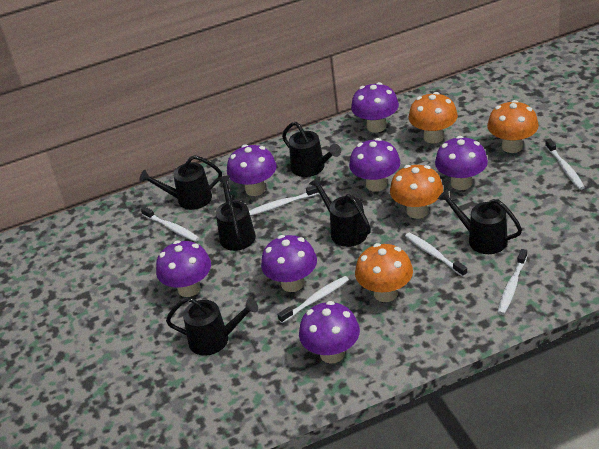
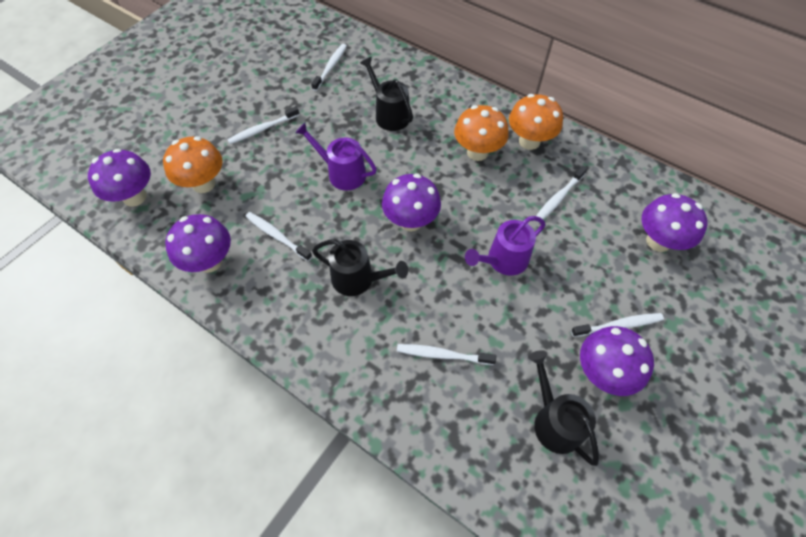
black watering can: 6 -> 3
orange mushroom: 4 -> 3
purple mushroom: 7 -> 5
purple watering can: 0 -> 2

